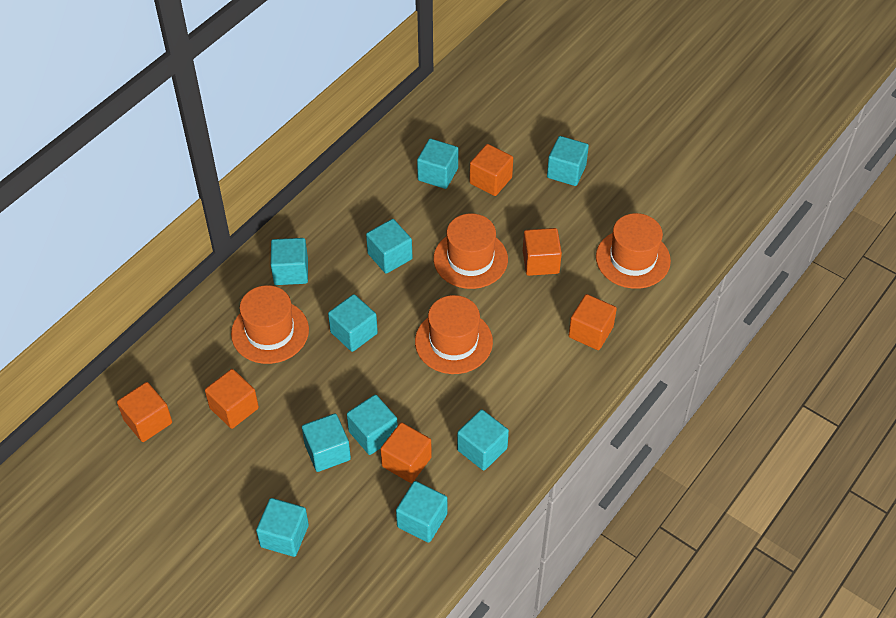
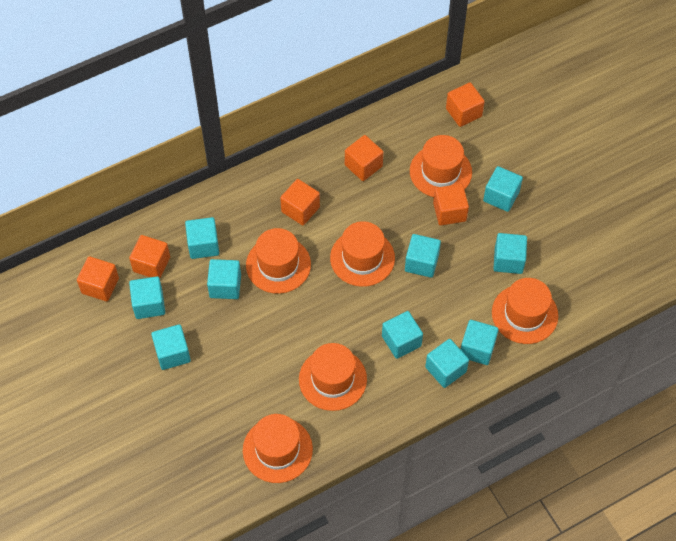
orange hat: 4 -> 6

